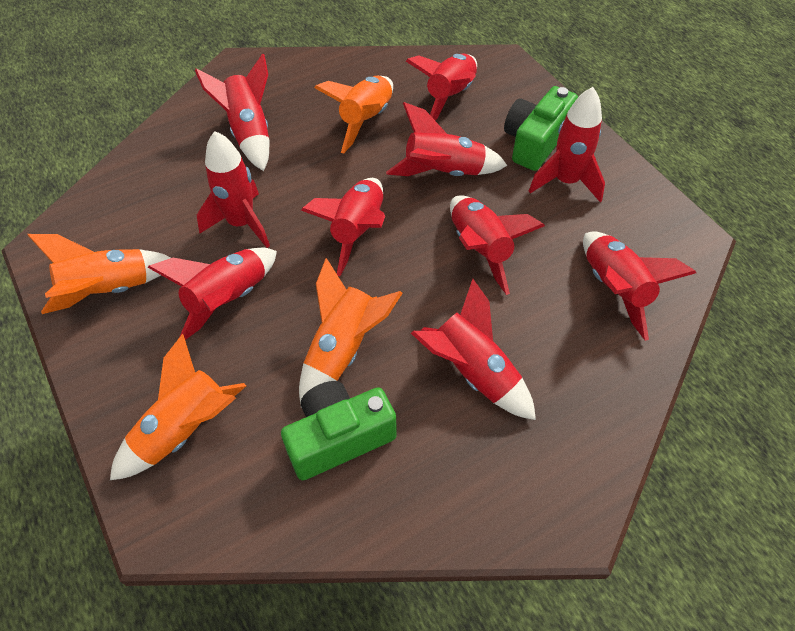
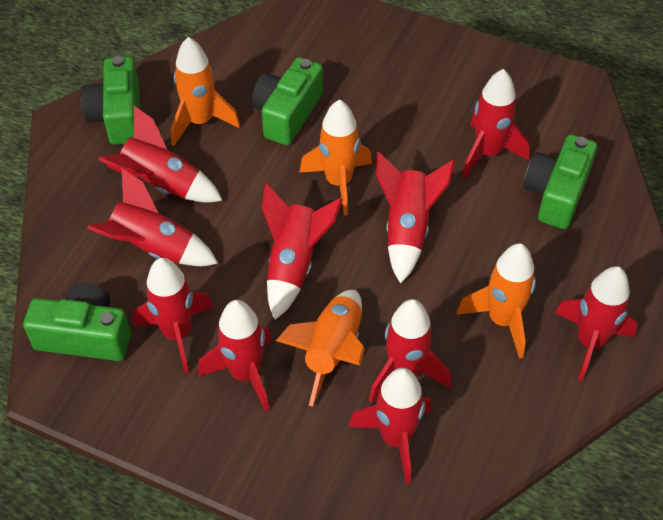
green camera: 2 -> 4

